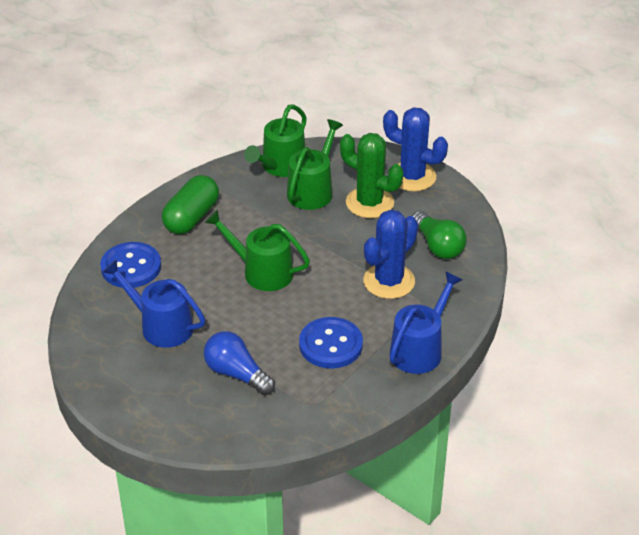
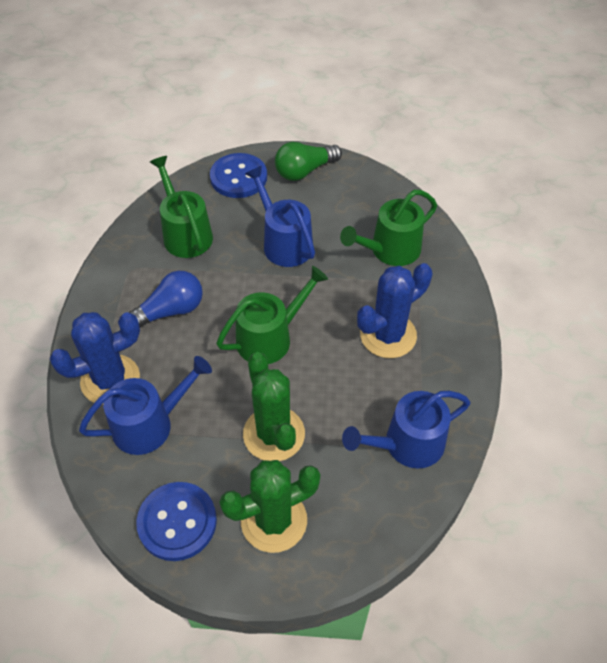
blue watering can: 2 -> 3
green cactus: 1 -> 2
green capsule: 1 -> 0

